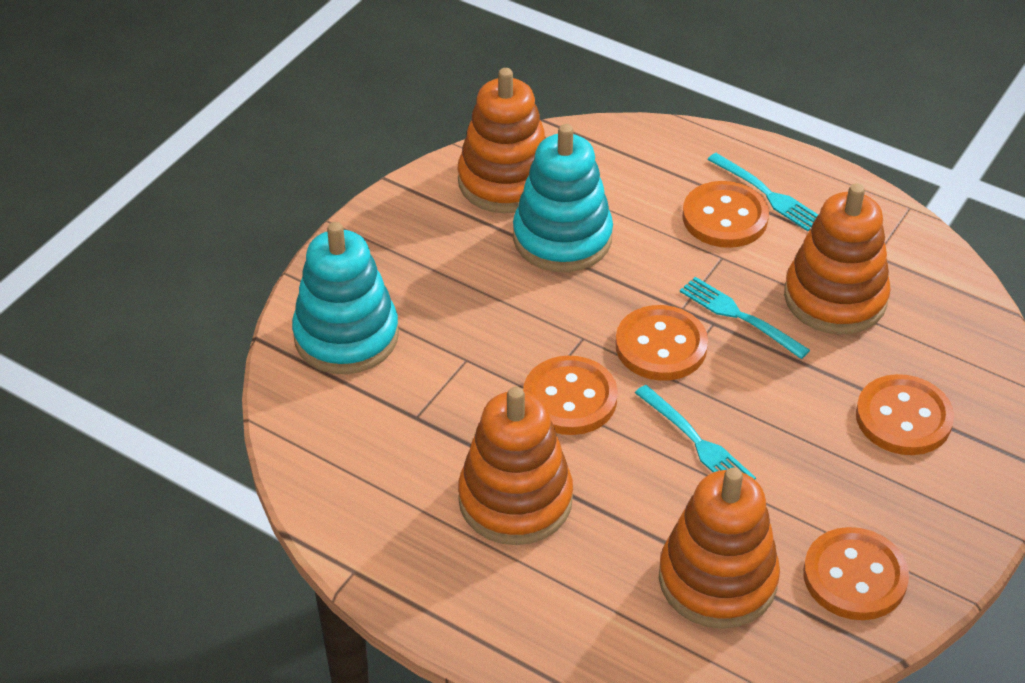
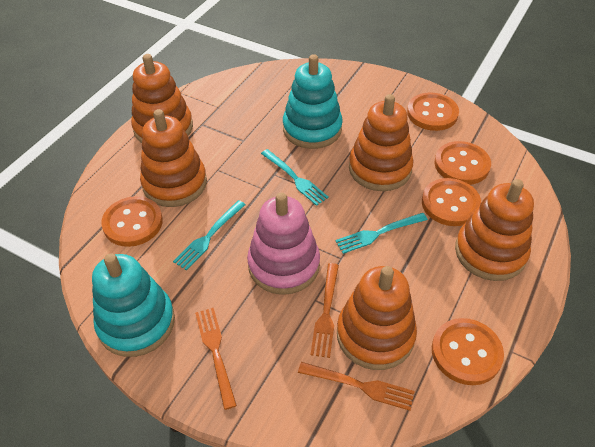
orange fork: 0 -> 3
orange stacking toy: 4 -> 5
pink stacking toy: 0 -> 1

